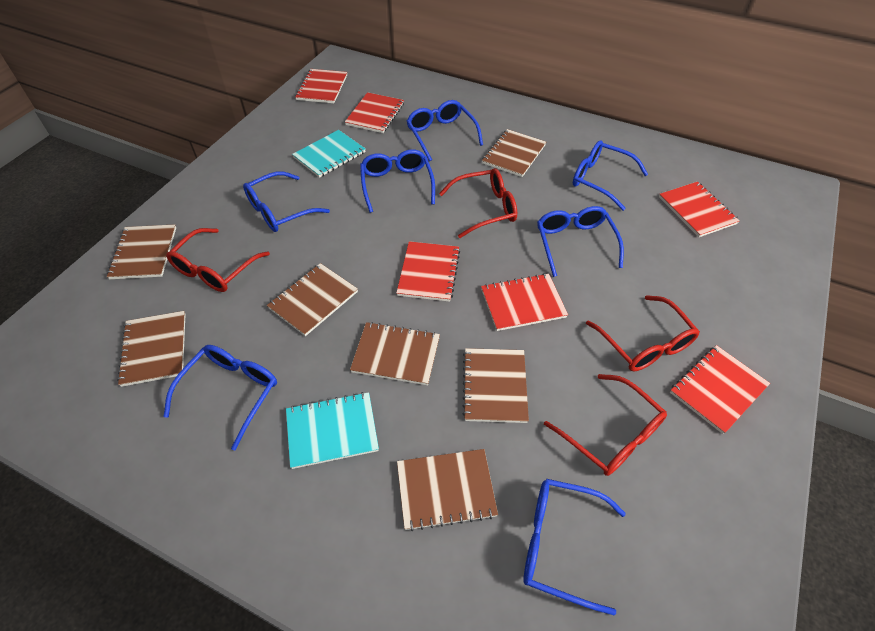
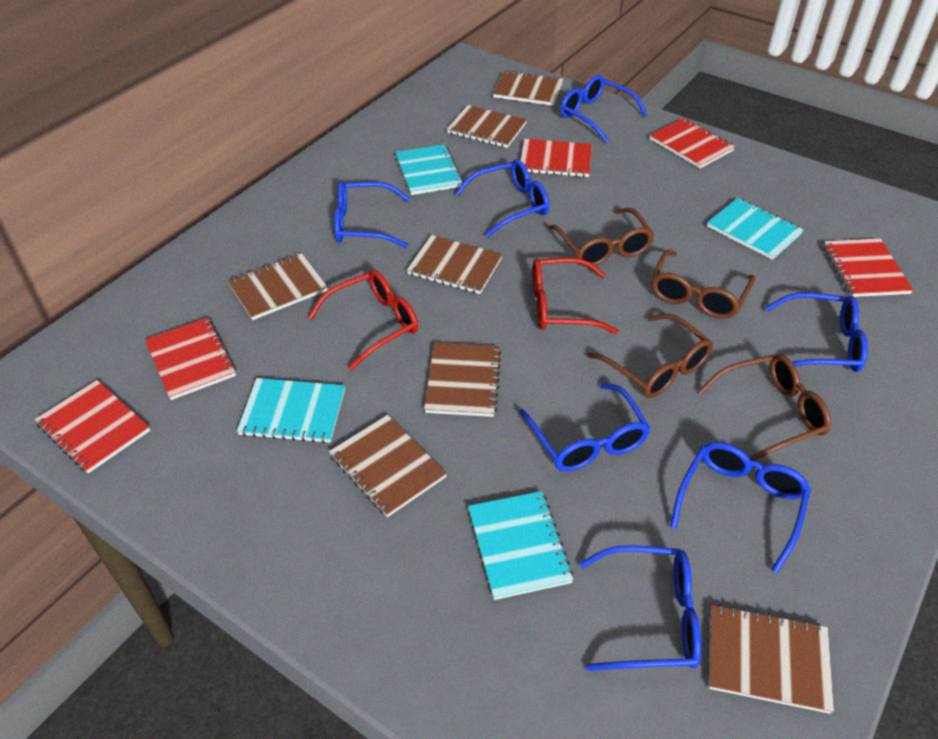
brown glasses: 0 -> 4
red glasses: 4 -> 2
red notebook: 6 -> 5
turquoise notebook: 2 -> 4

